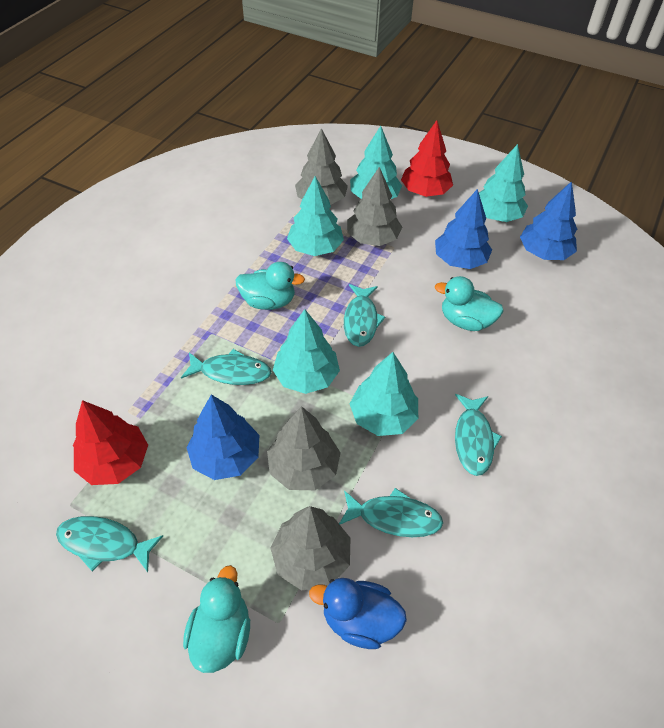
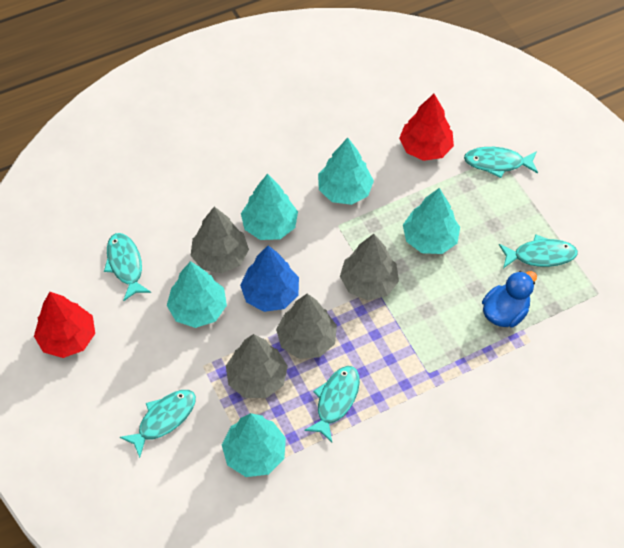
blue tree: 3 -> 1
turquoise duck: 3 -> 0

